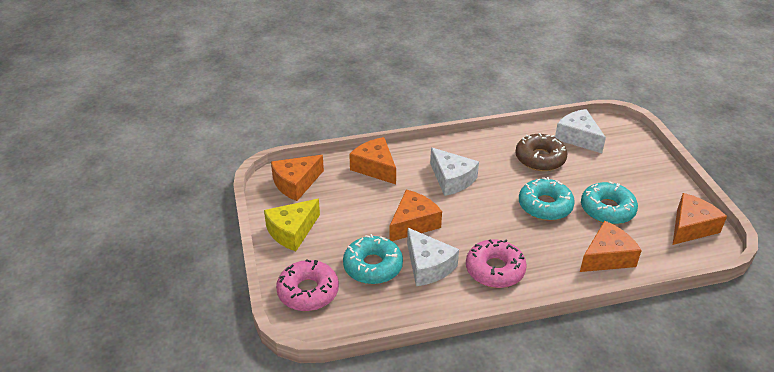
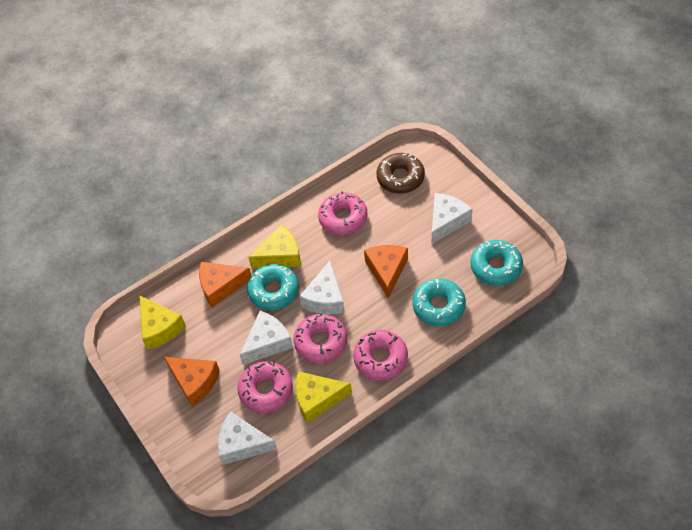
orange cheese: 5 -> 3
pink donut: 2 -> 4
white cheese: 3 -> 4
yellow cheese: 1 -> 3

